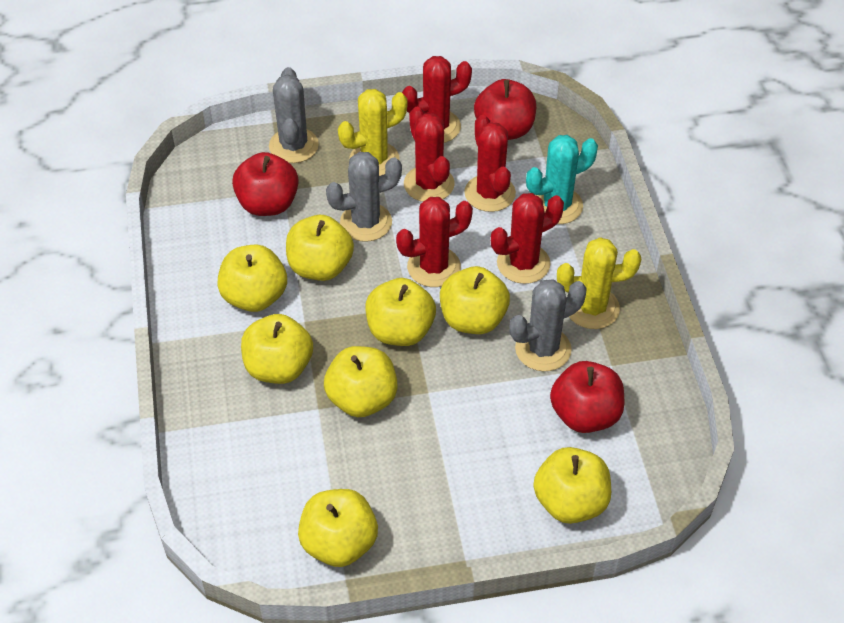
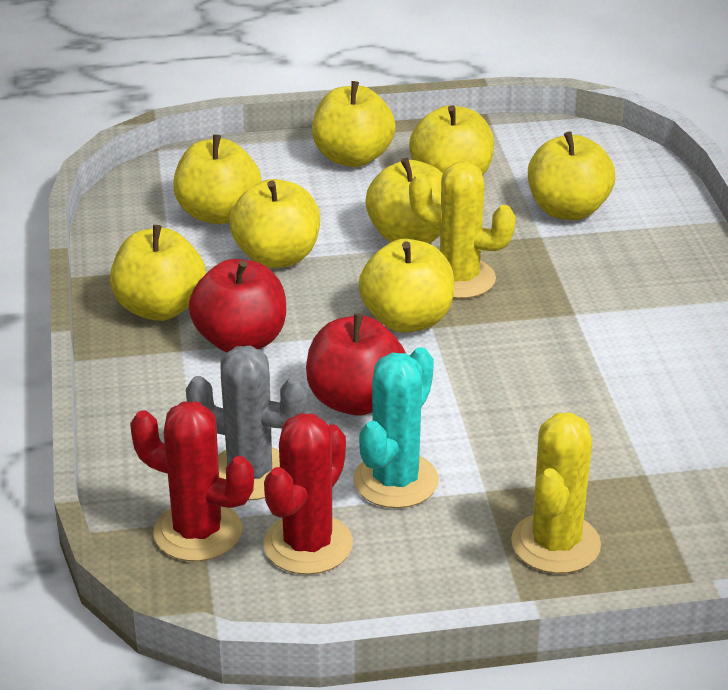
grey cactus: 3 -> 1
red apple: 3 -> 2
red cactus: 5 -> 2

